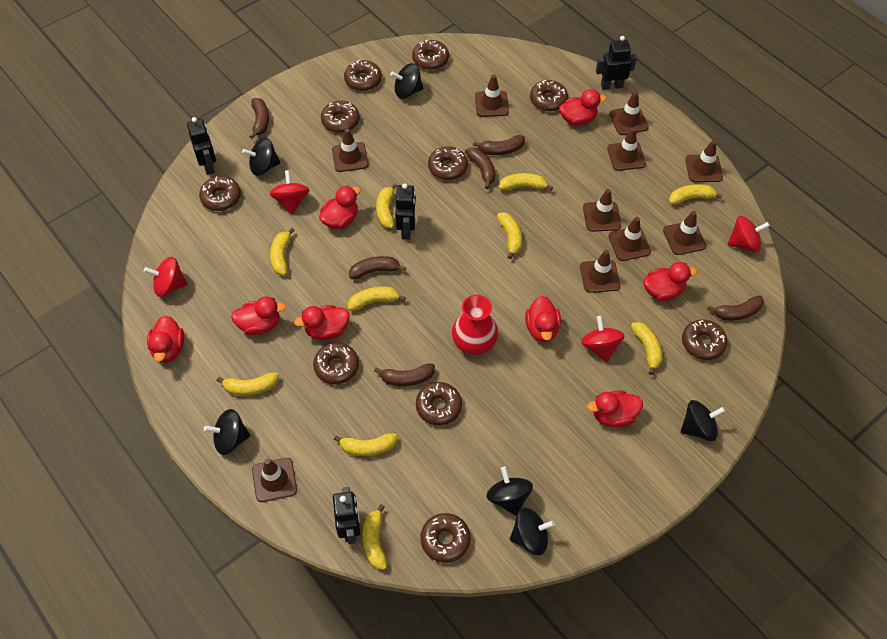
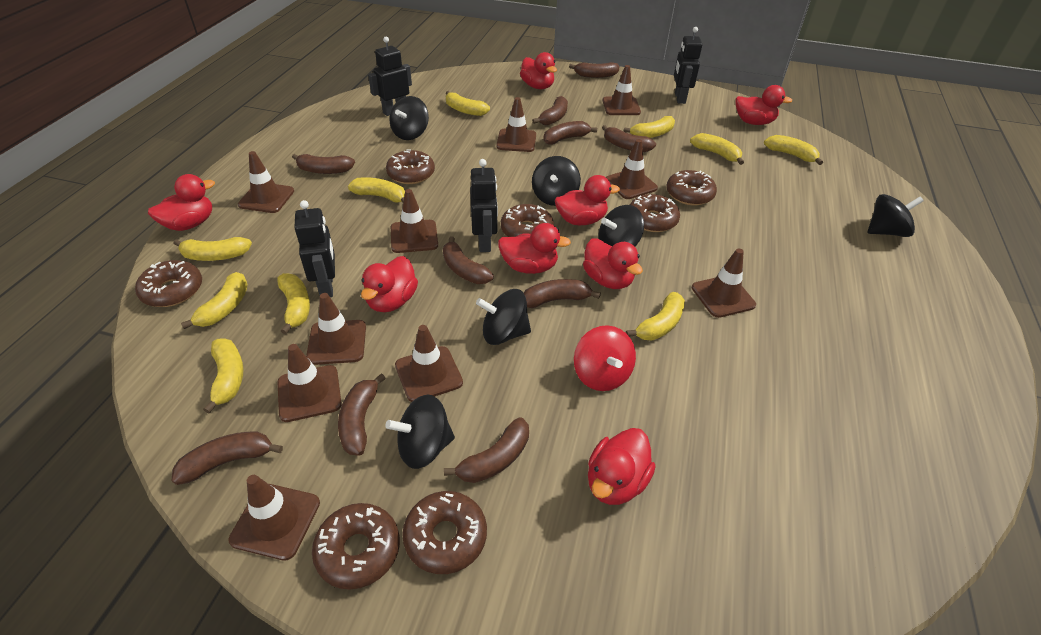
brown banana: 6 -> 10
brown donut: 10 -> 7
red spinning top: 4 -> 1
red vase: 1 -> 0

